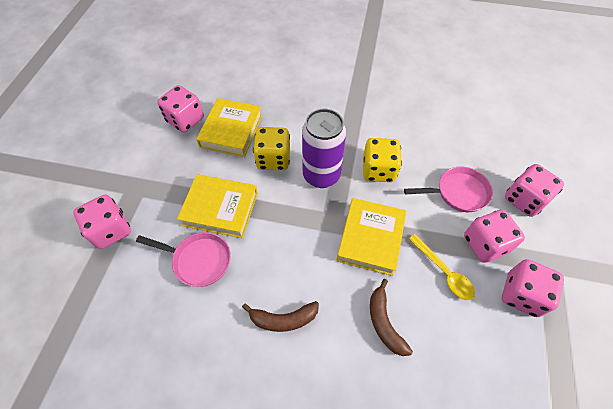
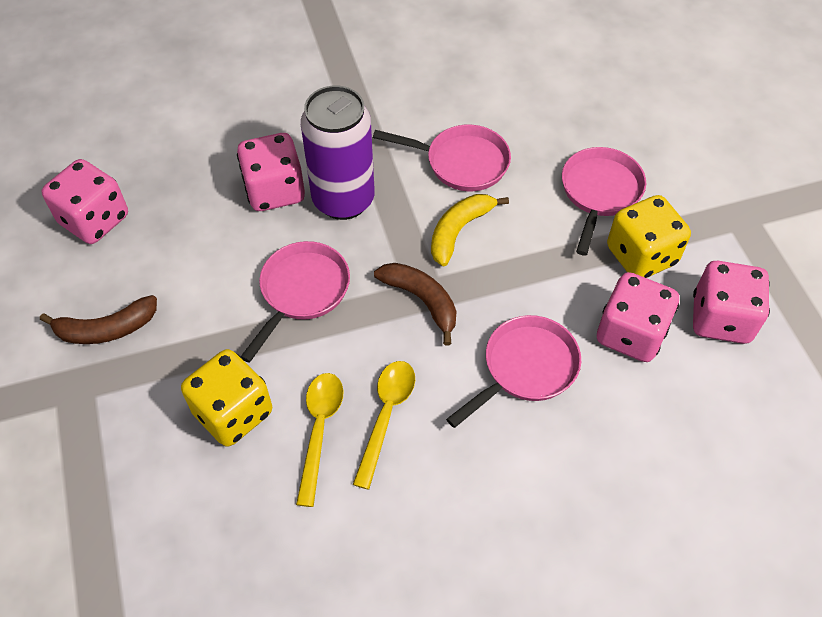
pink dice: 5 -> 4
pink pan: 2 -> 4
yellow banana: 0 -> 1
yellow book: 3 -> 0
yellow spoon: 1 -> 2

